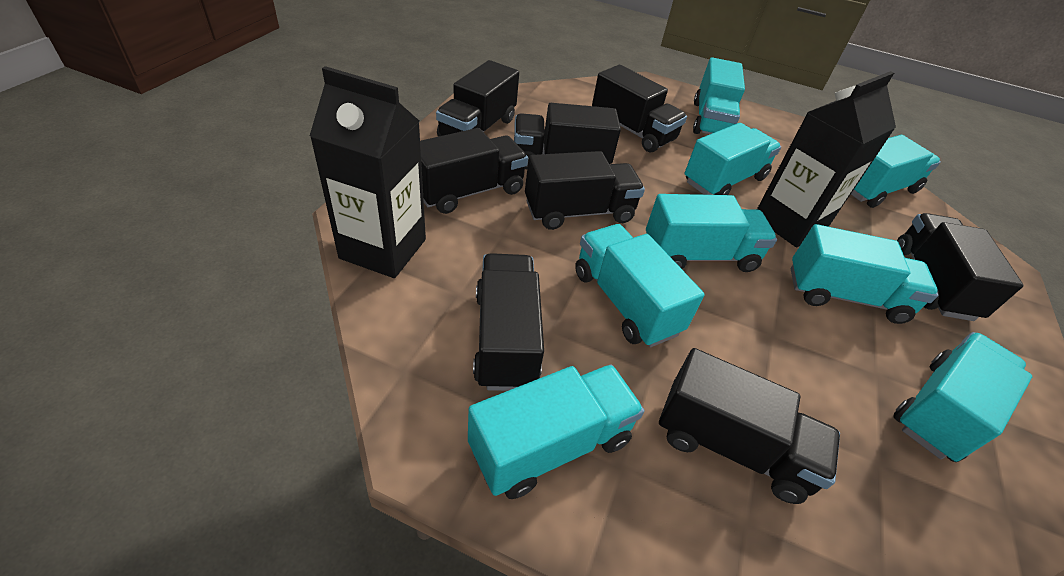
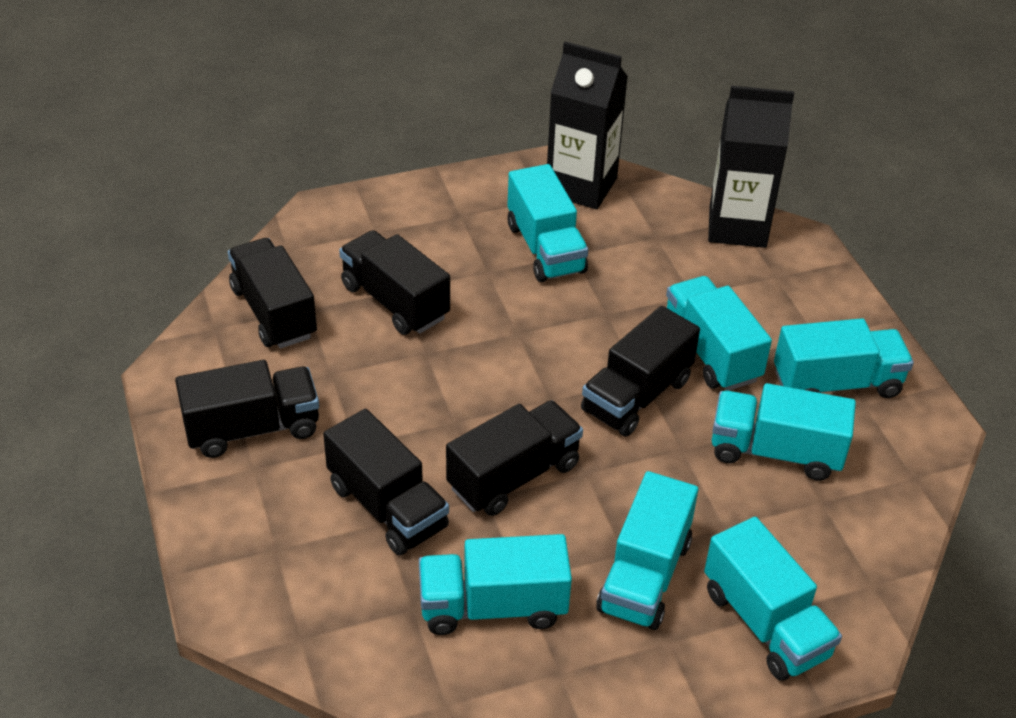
black truck: 8 -> 6
turquoise truck: 8 -> 7

